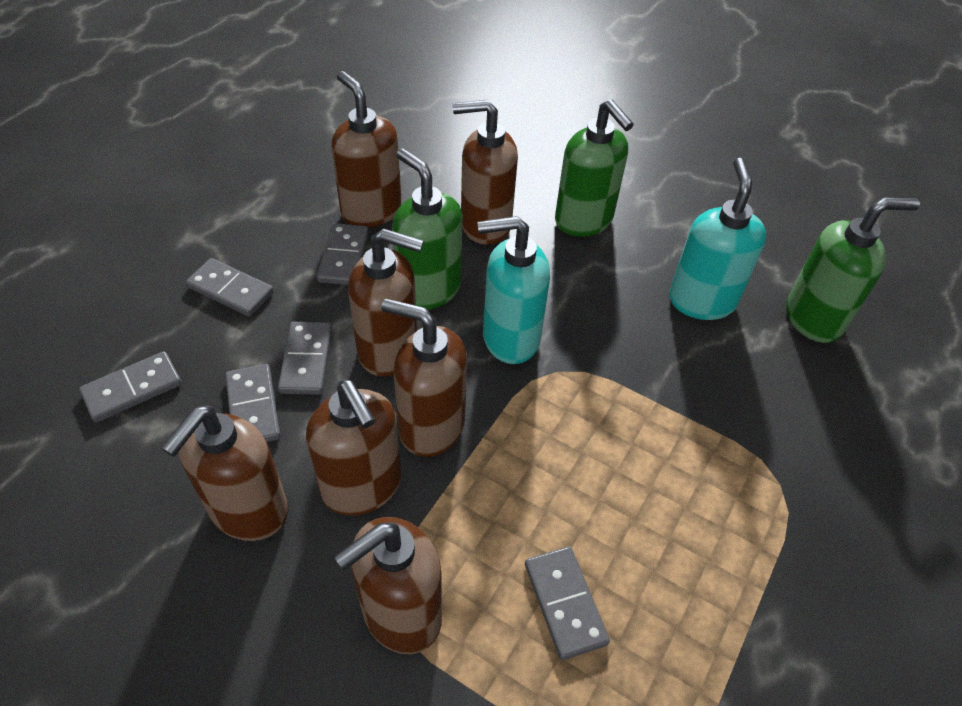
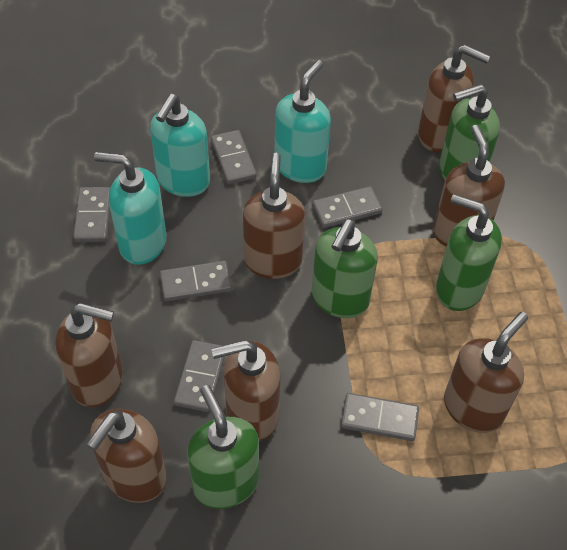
green soap dispenser: 3 -> 4
turquoise soap dispenser: 2 -> 3

